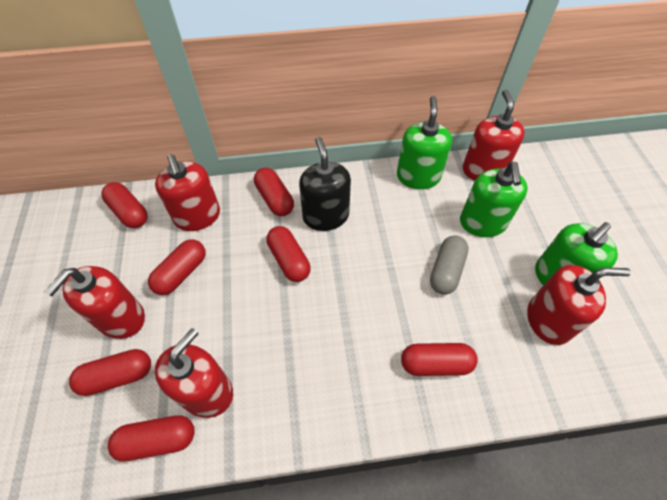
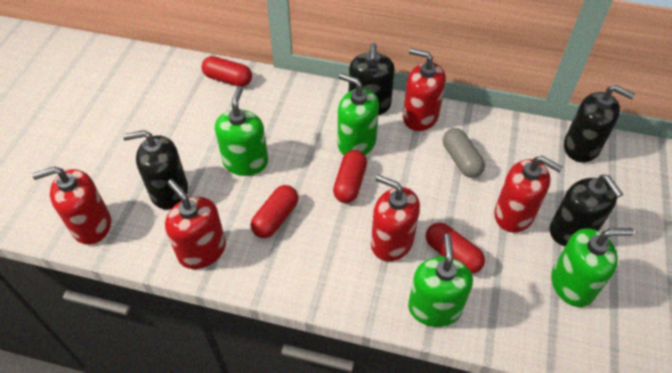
black soap dispenser: 1 -> 4
green soap dispenser: 3 -> 4
red capsule: 7 -> 4

